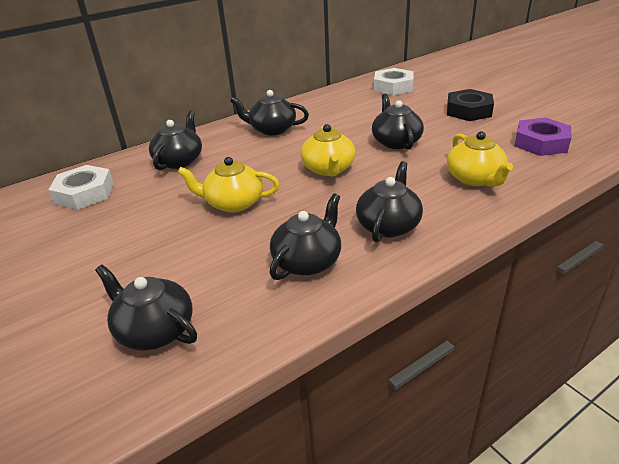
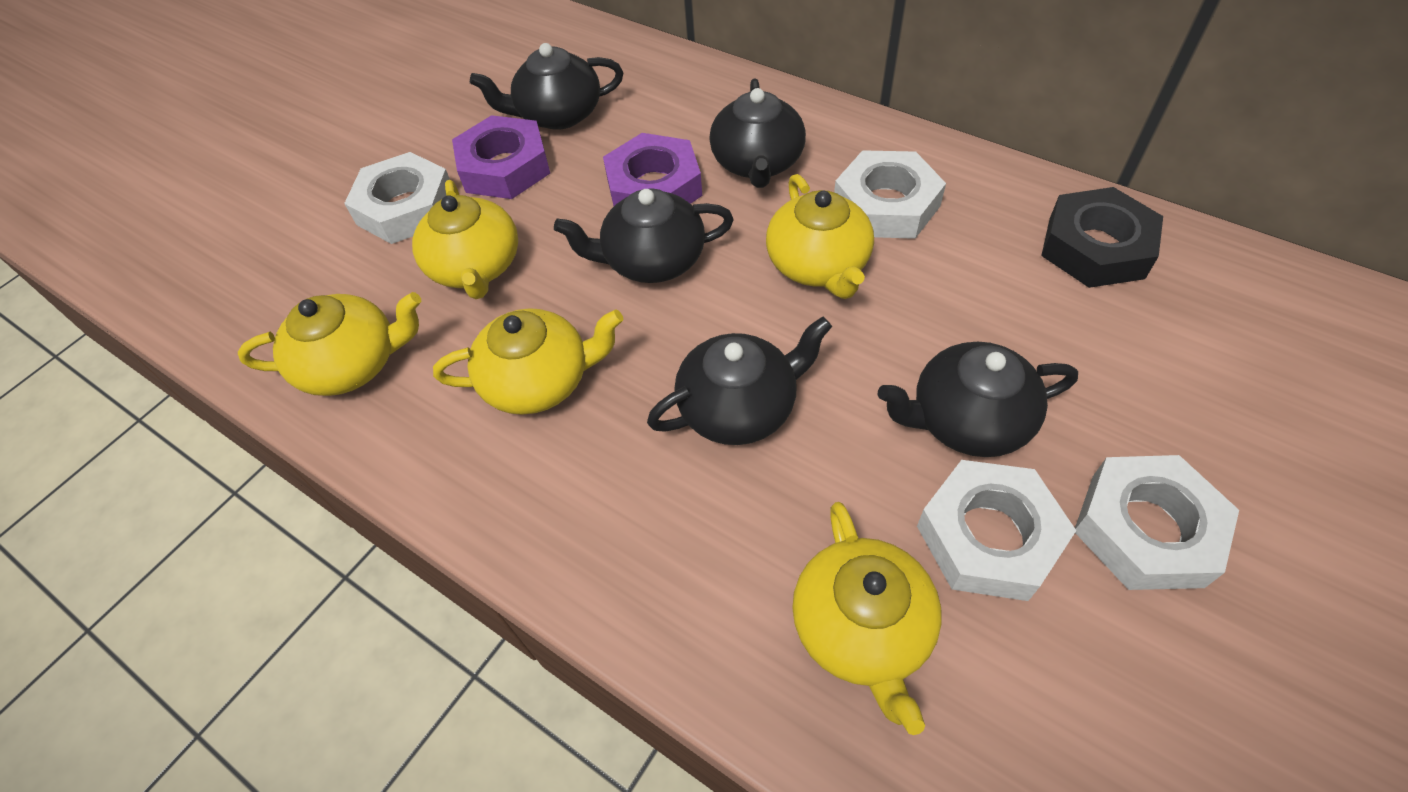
black teapot: 6 -> 5
purple nut: 1 -> 2
white nut: 2 -> 4
yellow teapot: 3 -> 5

